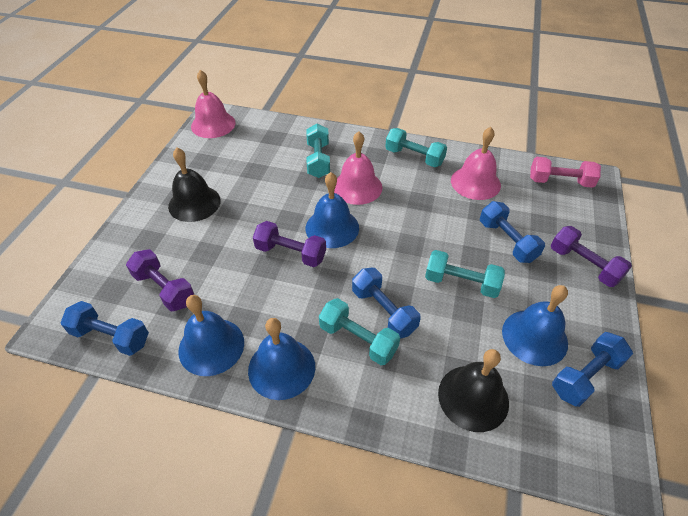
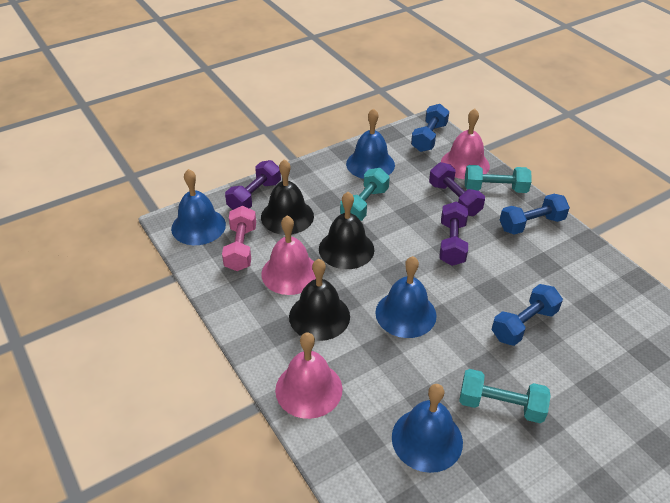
black bell: 2 -> 3
blue dumbbell: 4 -> 3
turquoise dumbbell: 4 -> 3

